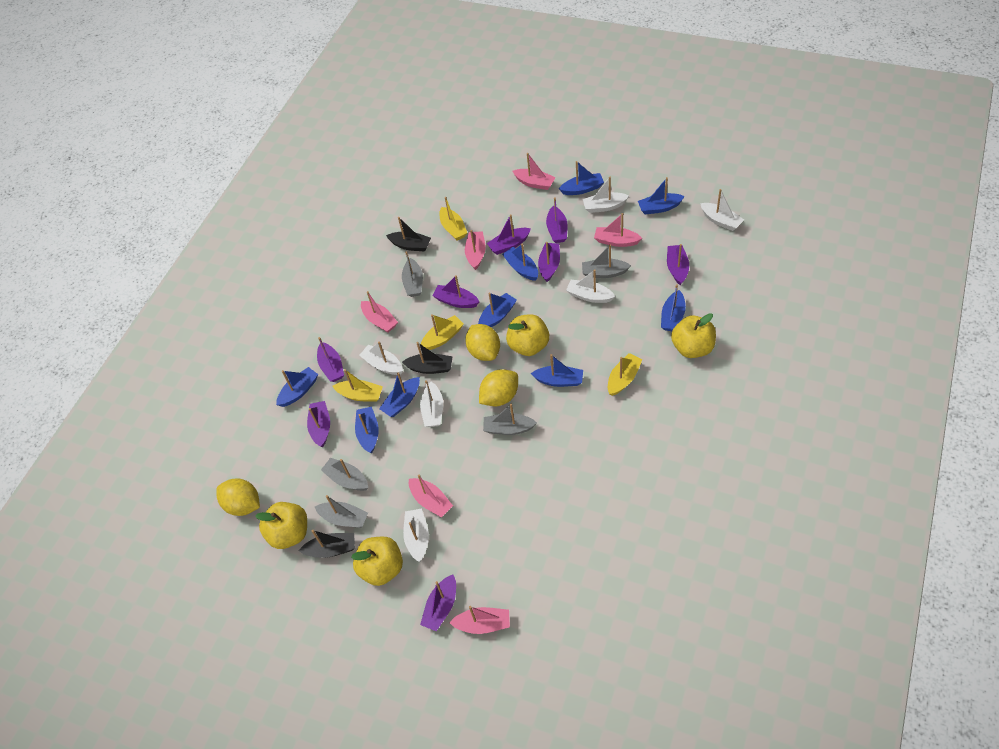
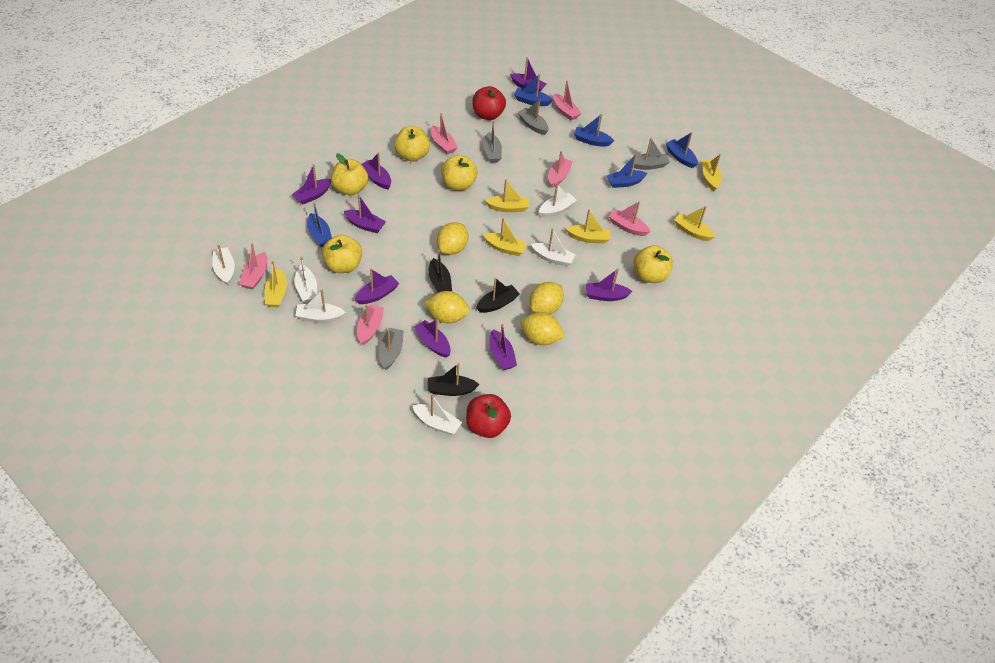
blue boat: 9 -> 5
grey boat: 5 -> 4
red apple: 0 -> 2
yellow apple: 4 -> 5
yellow boat: 4 -> 6
yellow lemon: 3 -> 4

